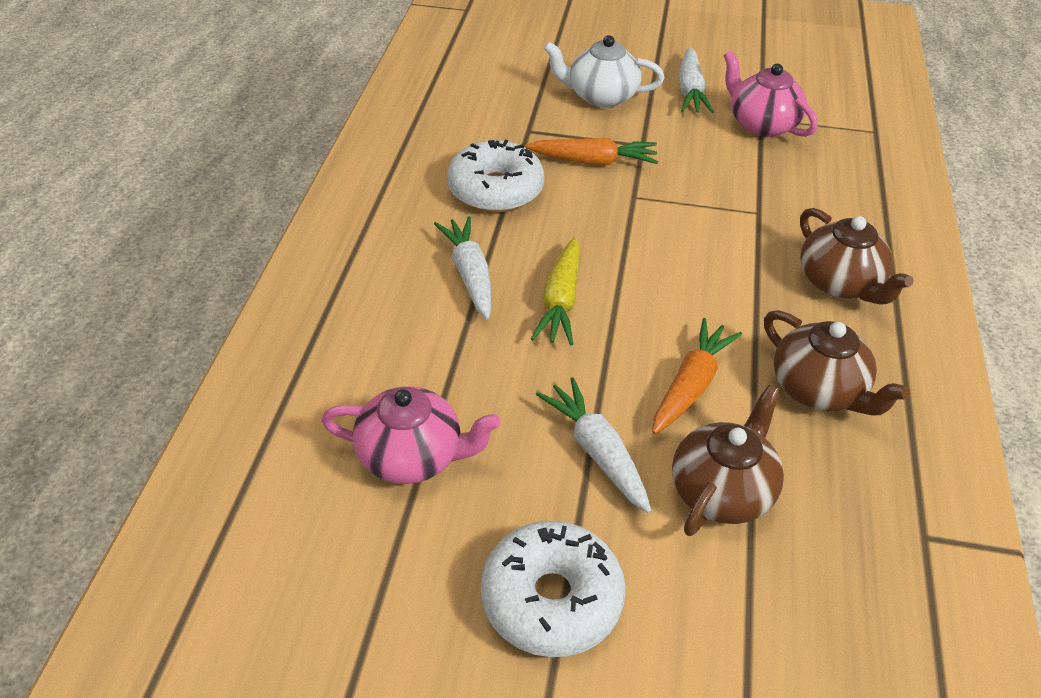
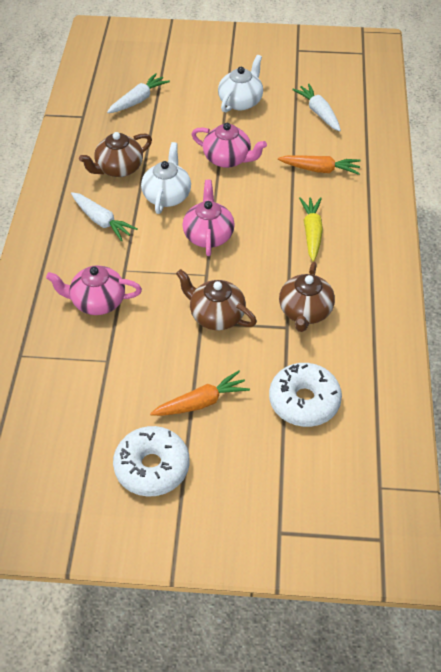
pink teapot: 2 -> 3
white teapot: 1 -> 2

